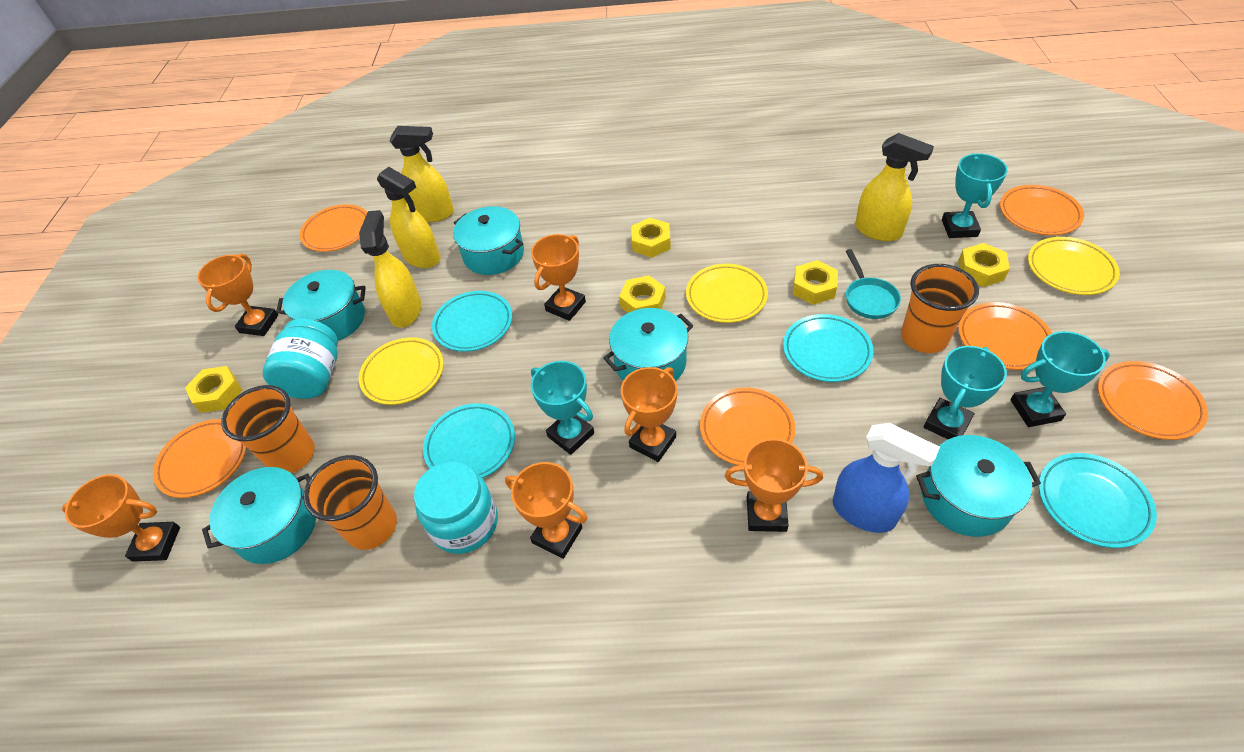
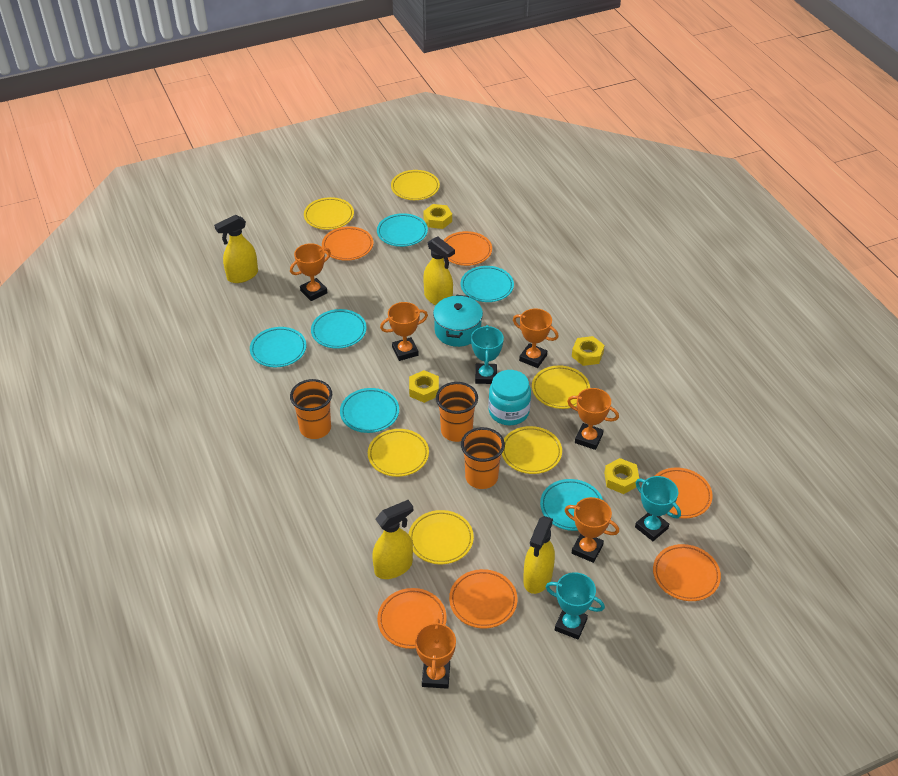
blue spray bottle: 1 -> 0
turquoise jar: 2 -> 1
turquoise pan: 1 -> 0
turquoise plate: 4 -> 6
turquoise pot: 5 -> 1
turquoise trophy: 4 -> 3
yellow nut: 5 -> 4
yellow plate: 3 -> 6

